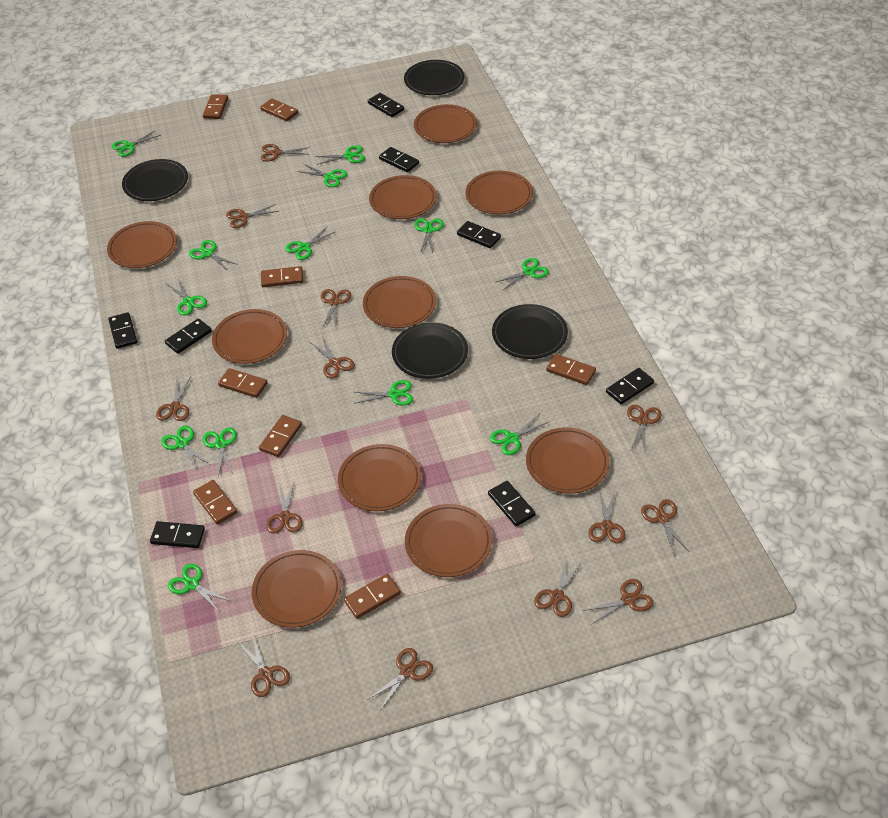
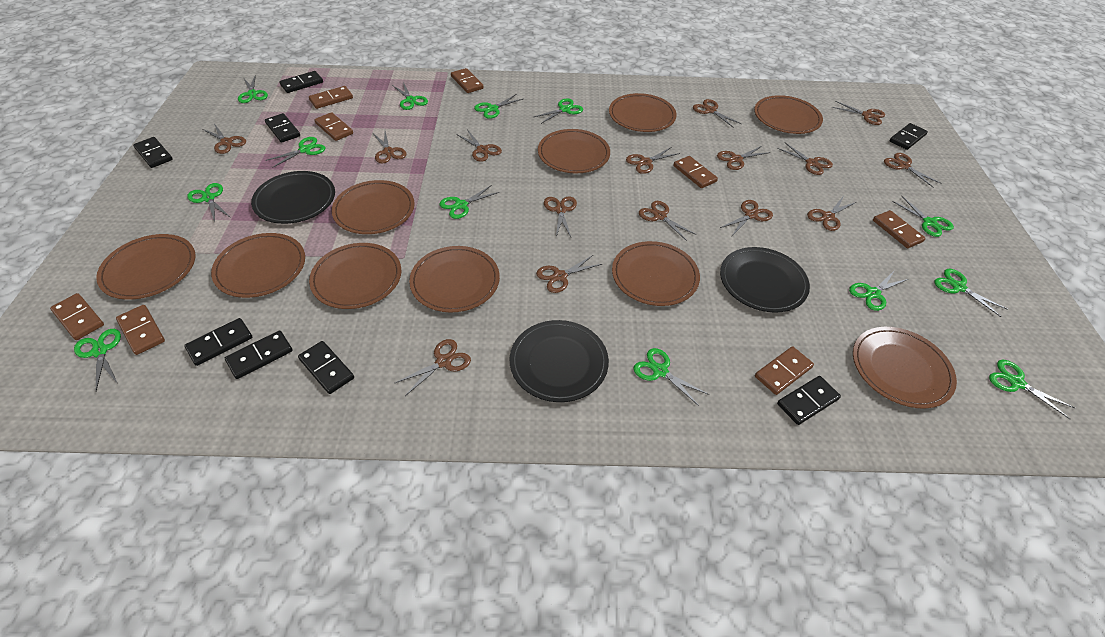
black plate: 4 -> 3
brown scissors: 13 -> 15

